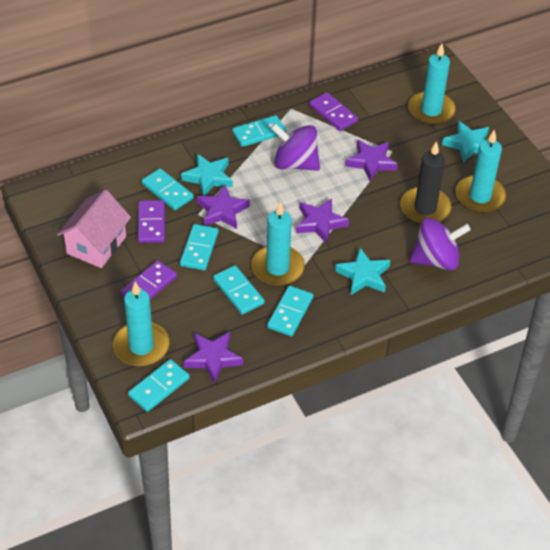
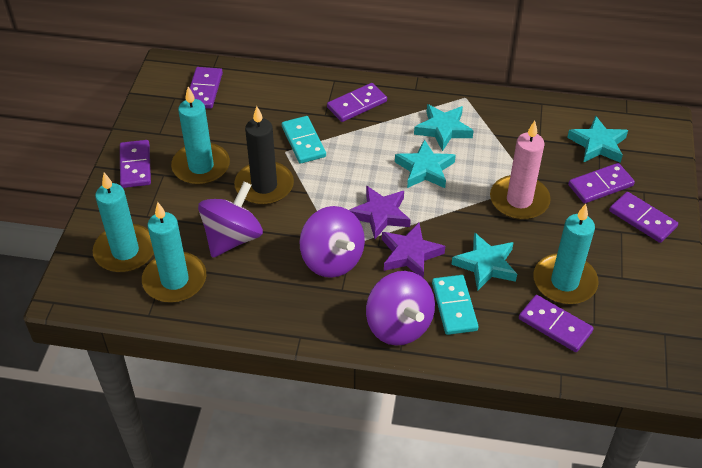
pink candle: 0 -> 1
pink house: 1 -> 0
purple domino: 3 -> 6
purple spinning top: 2 -> 3
purple star: 4 -> 2
turquoise domino: 6 -> 2
turquoise star: 3 -> 4

